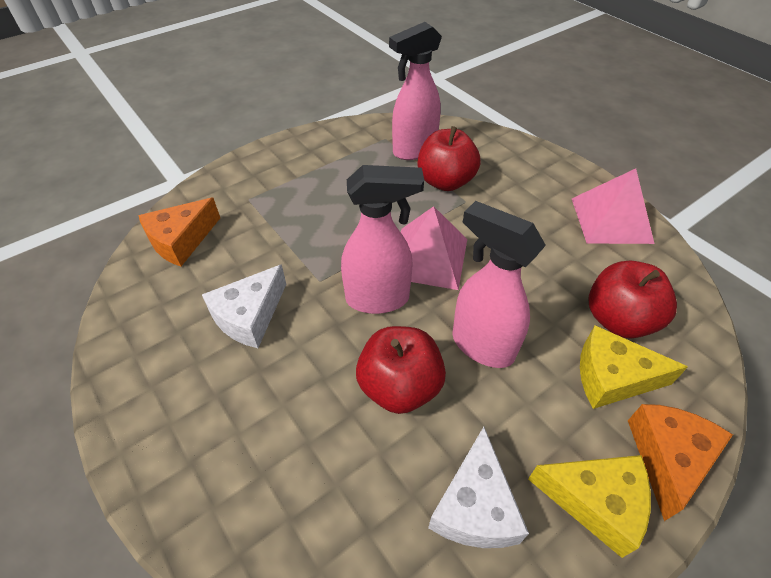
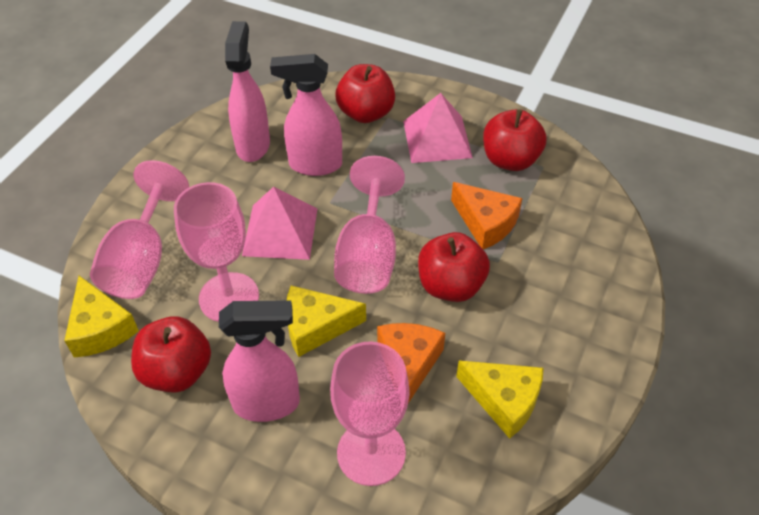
pink goblet: 0 -> 4
red apple: 3 -> 4
white cheese: 2 -> 0
yellow cheese: 2 -> 3

